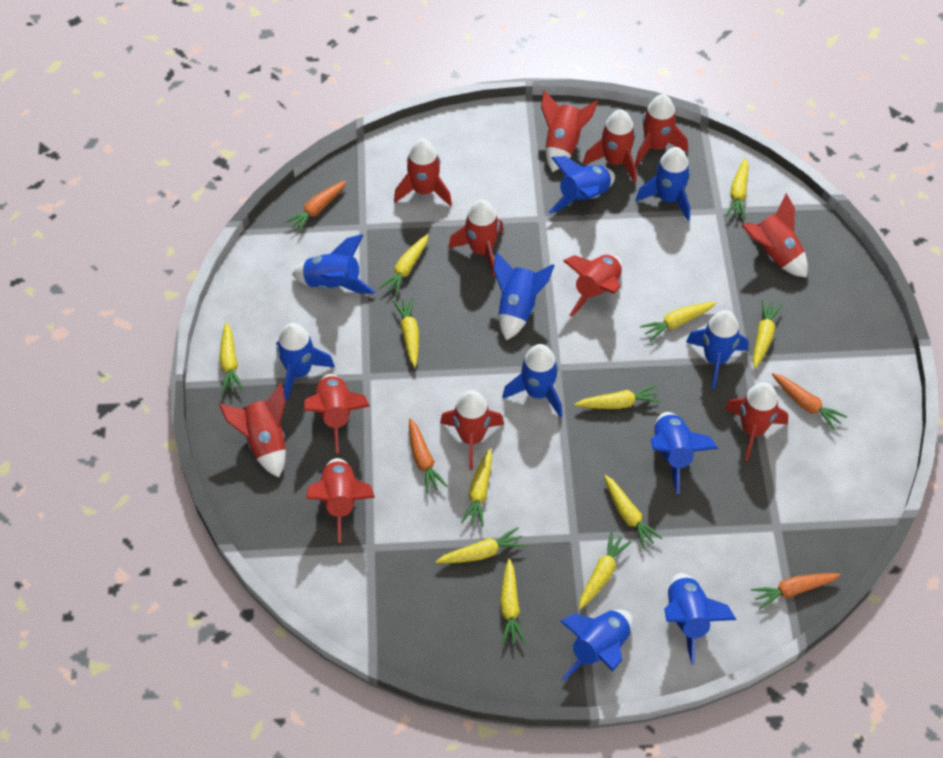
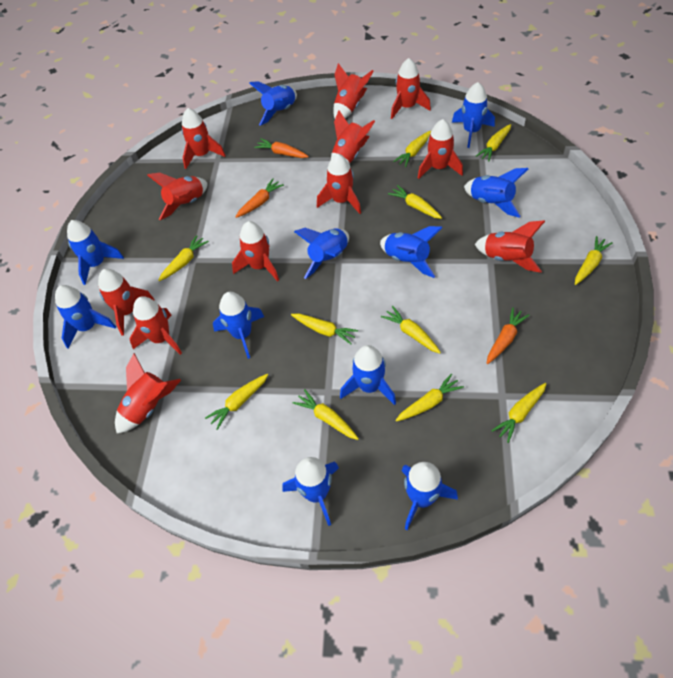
blue rocket: 10 -> 11
orange carrot: 4 -> 3
yellow carrot: 12 -> 11

